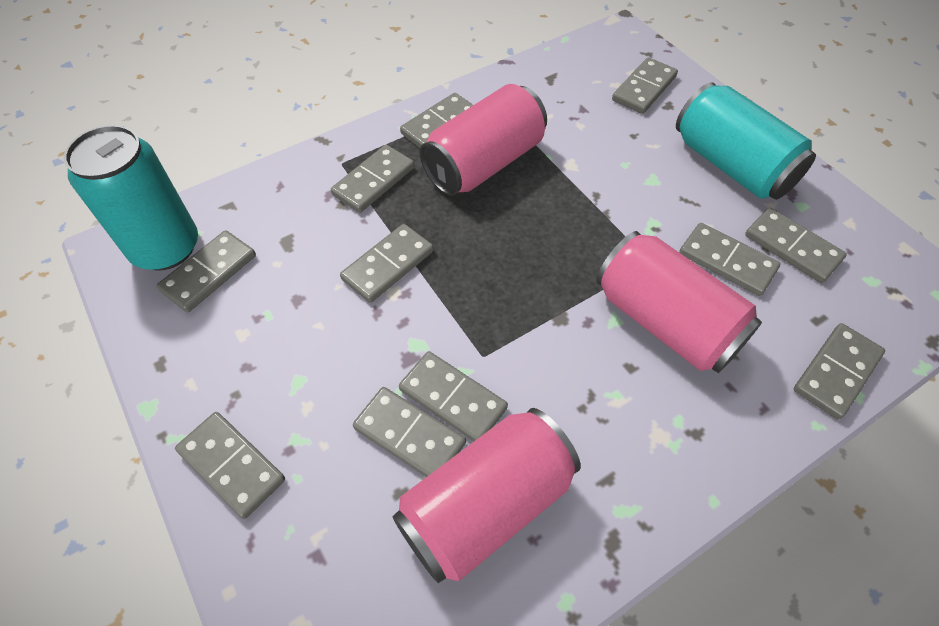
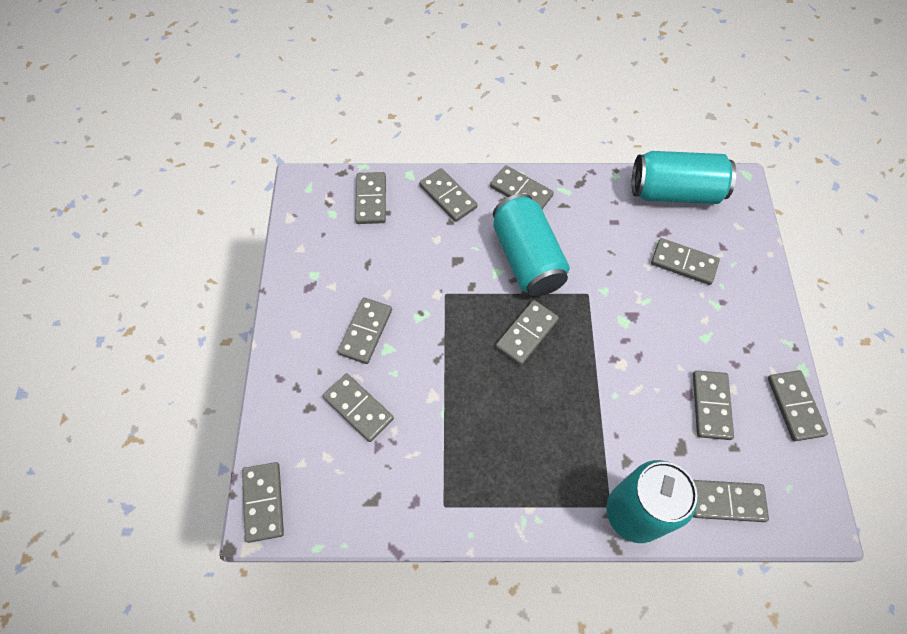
pink can: 3 -> 0
turquoise can: 2 -> 3

